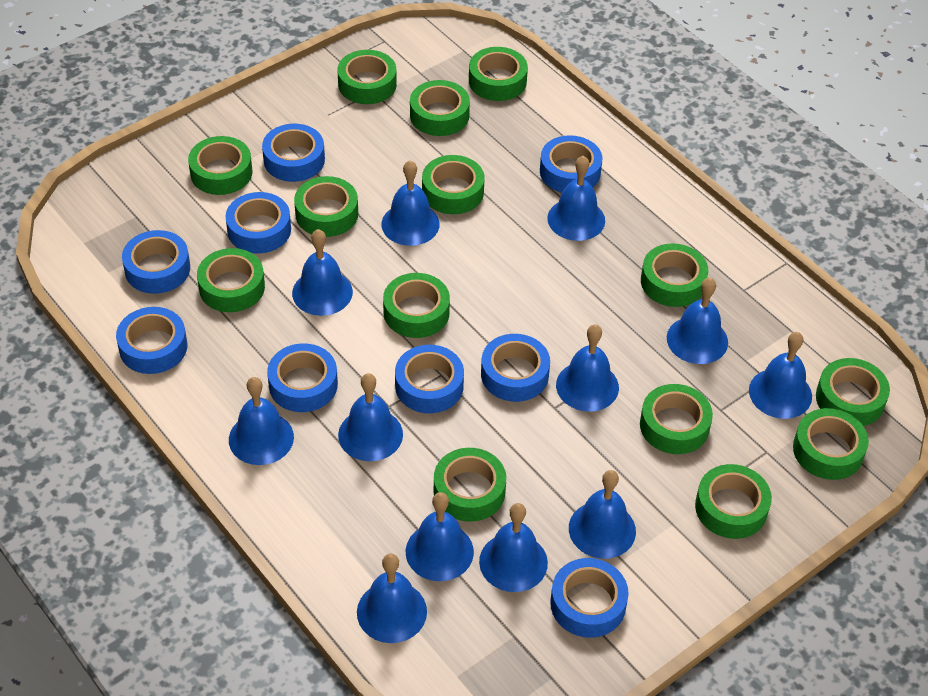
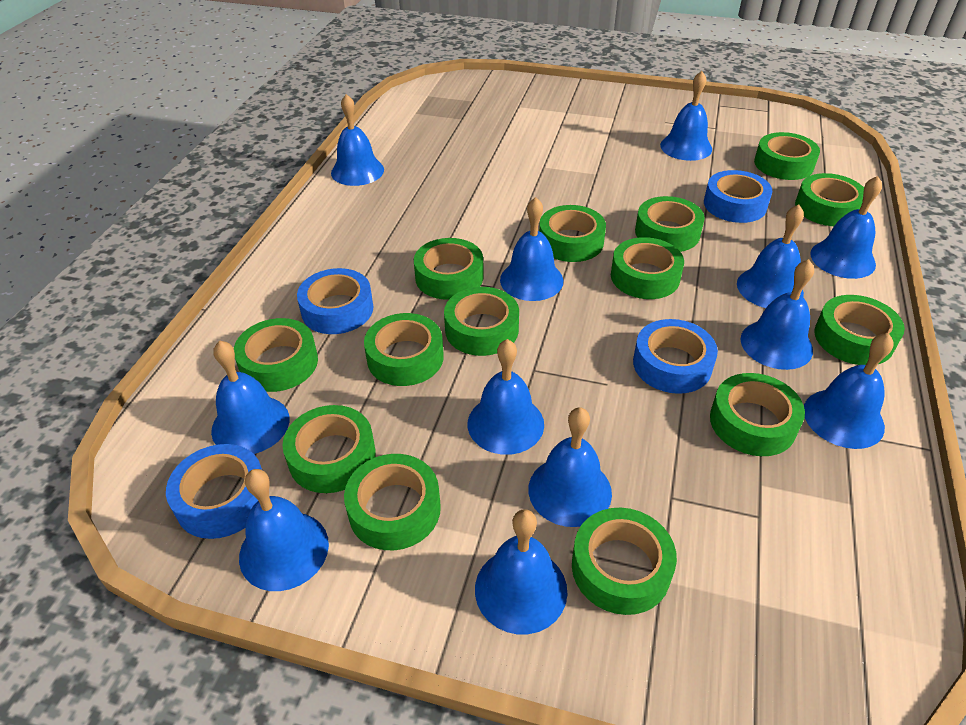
blue tape: 9 -> 4

